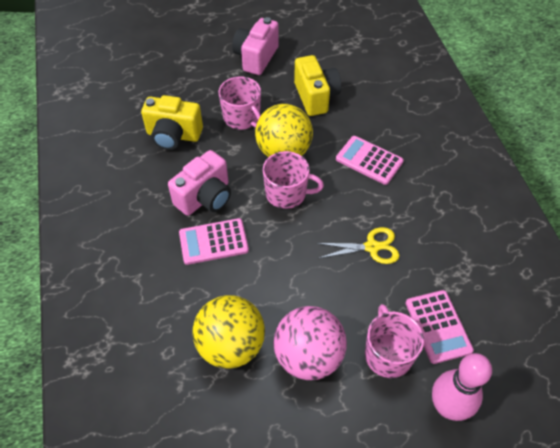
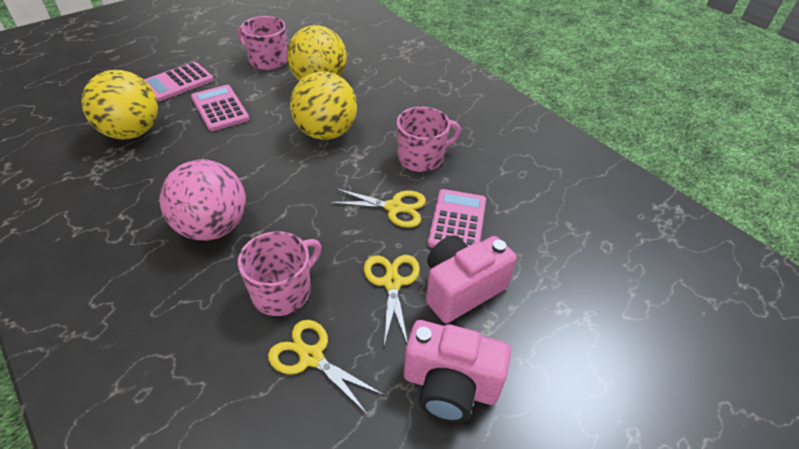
pink bowling pin: 1 -> 0
yellow ball: 2 -> 3
yellow camera: 2 -> 0
yellow scissors: 1 -> 3

